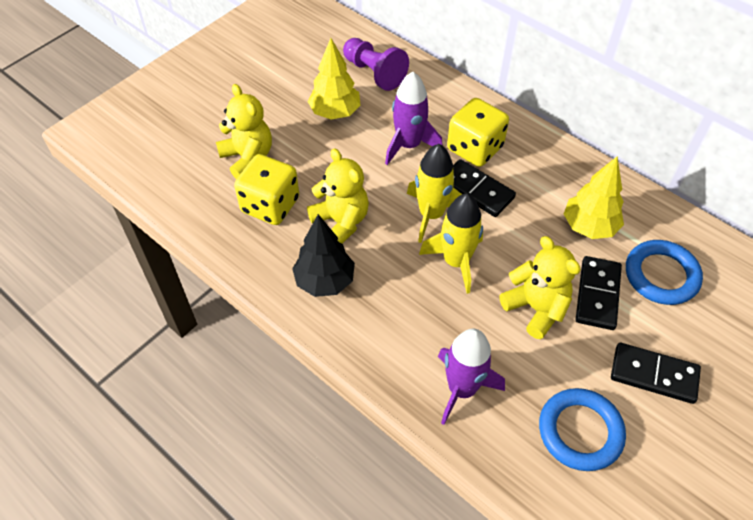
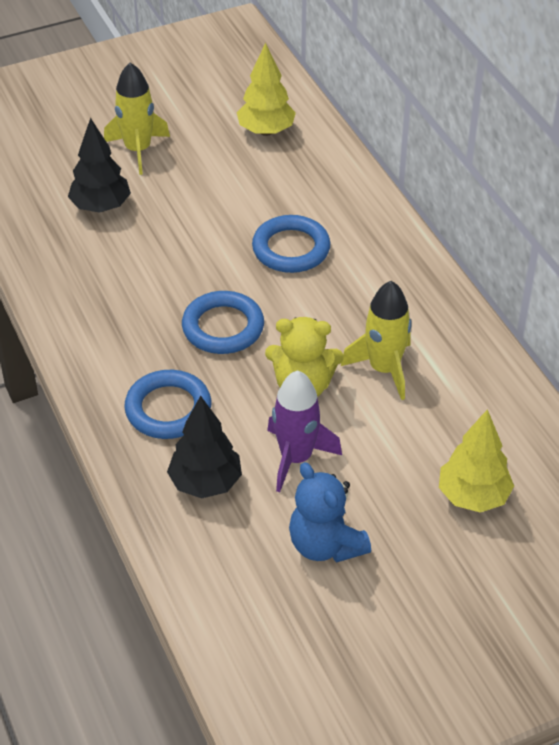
black domino: 3 -> 0
black tree: 1 -> 2
blue ring: 2 -> 3
blue teddy bear: 0 -> 1
purple pawn: 1 -> 0
purple rocket: 2 -> 1
yellow dice: 2 -> 0
yellow teddy bear: 3 -> 1

